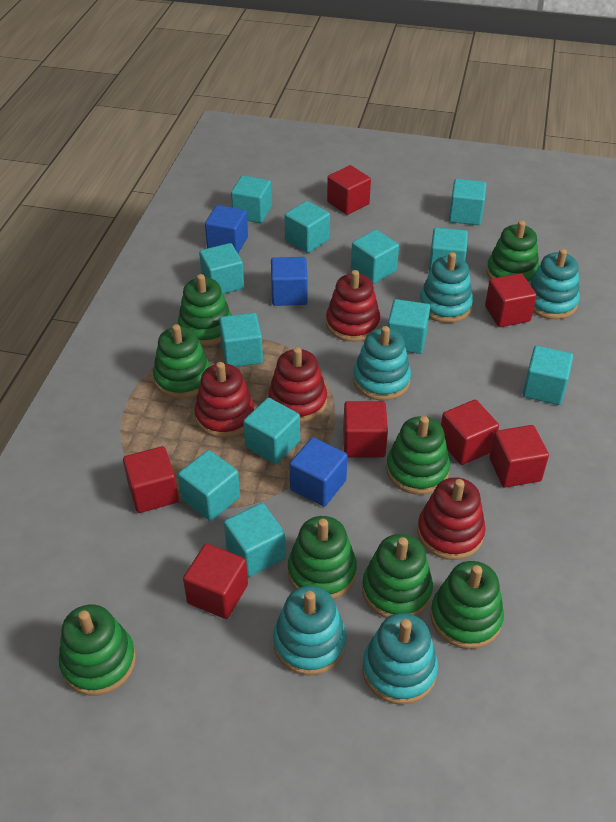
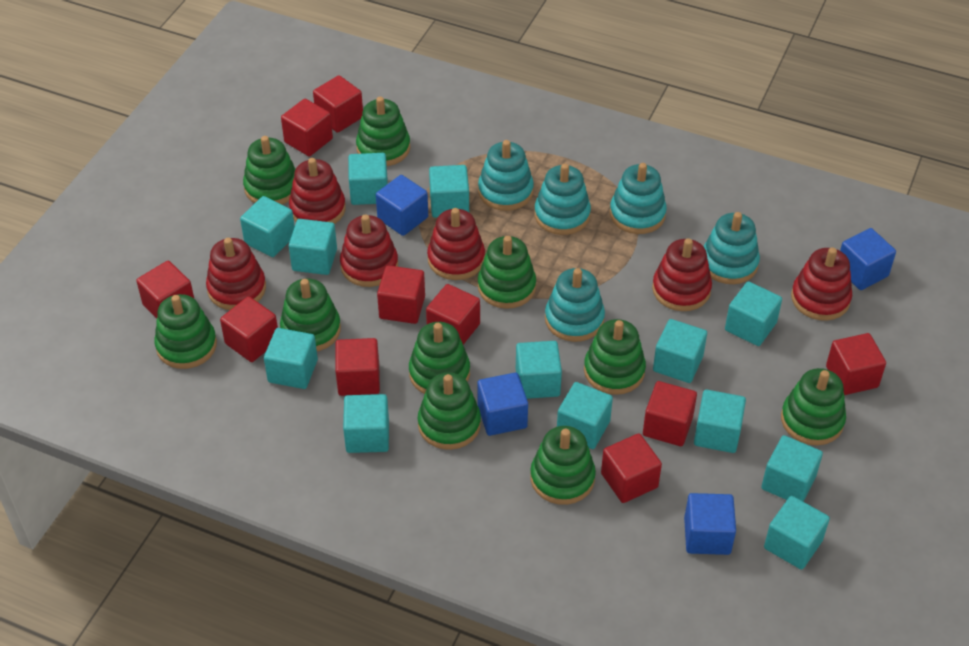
blue cube: 3 -> 4
green stacking toy: 8 -> 10
red cube: 7 -> 10
red stacking toy: 4 -> 6
turquoise cube: 12 -> 13

